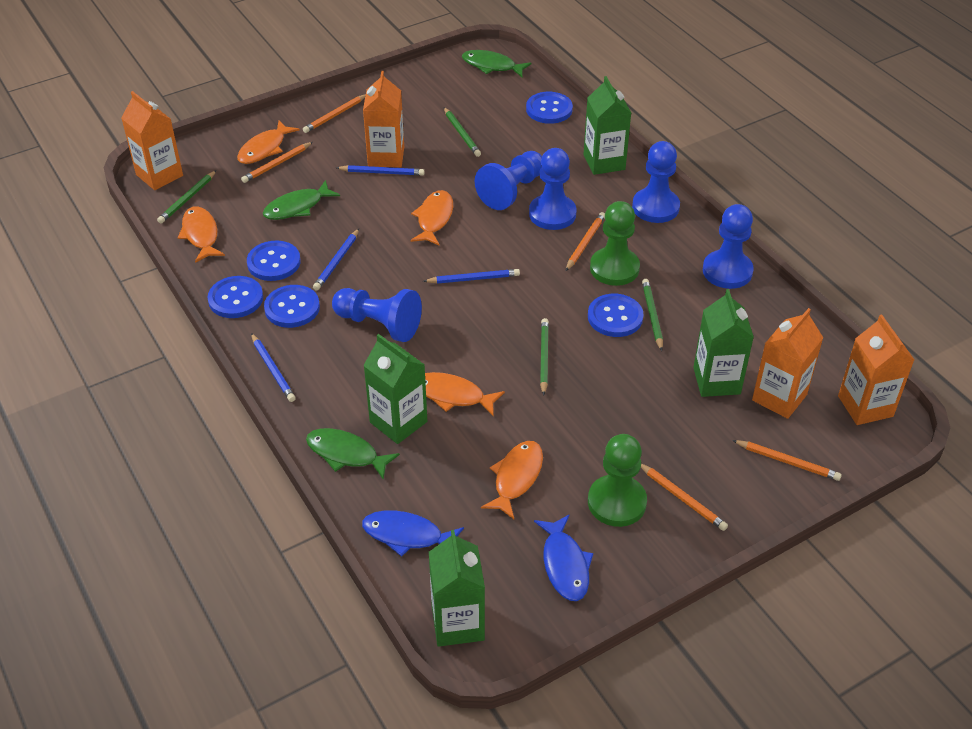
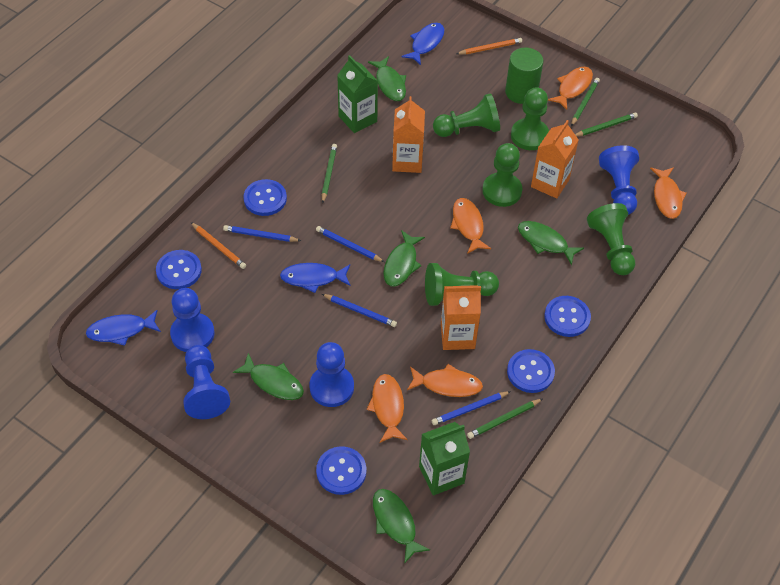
blue fish: 2 -> 3
blue pawn: 5 -> 4
green carton: 4 -> 2
green cylinder: 0 -> 1
green fish: 3 -> 5
green pawn: 2 -> 5
orange carton: 4 -> 3
orange pencil: 5 -> 2

